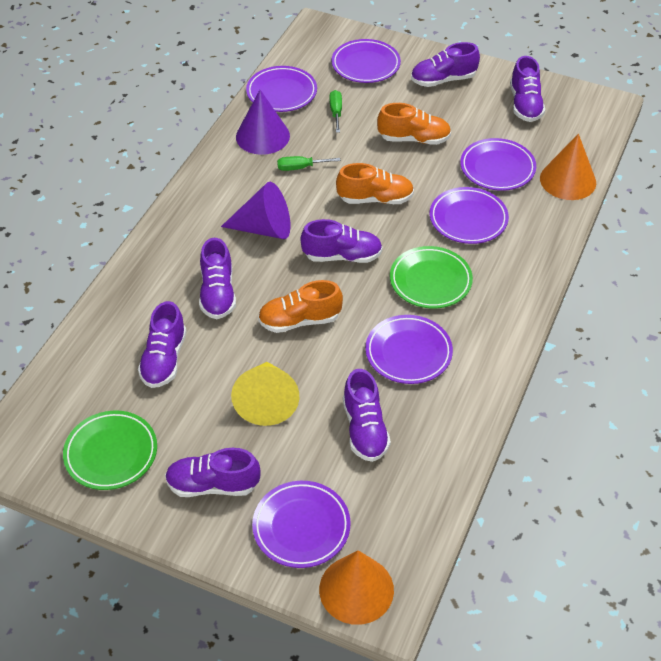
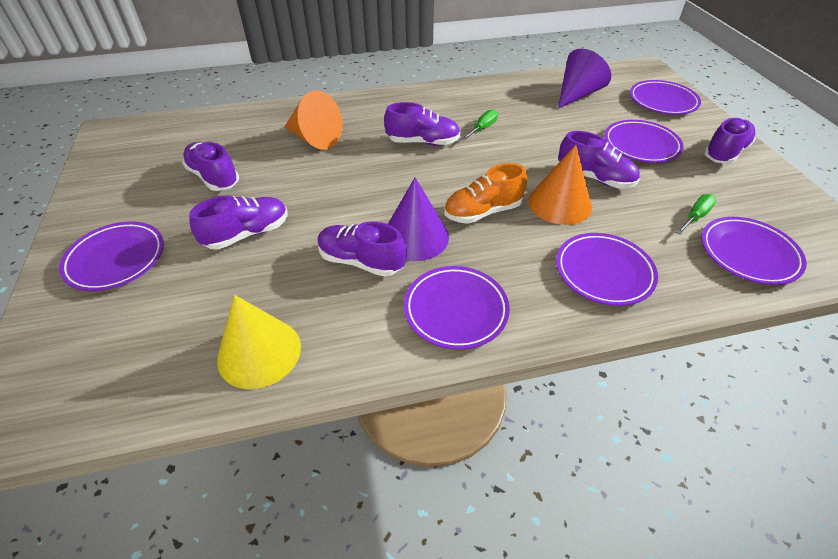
green plate: 2 -> 0
orange shoe: 3 -> 1
purple shoe: 7 -> 6

